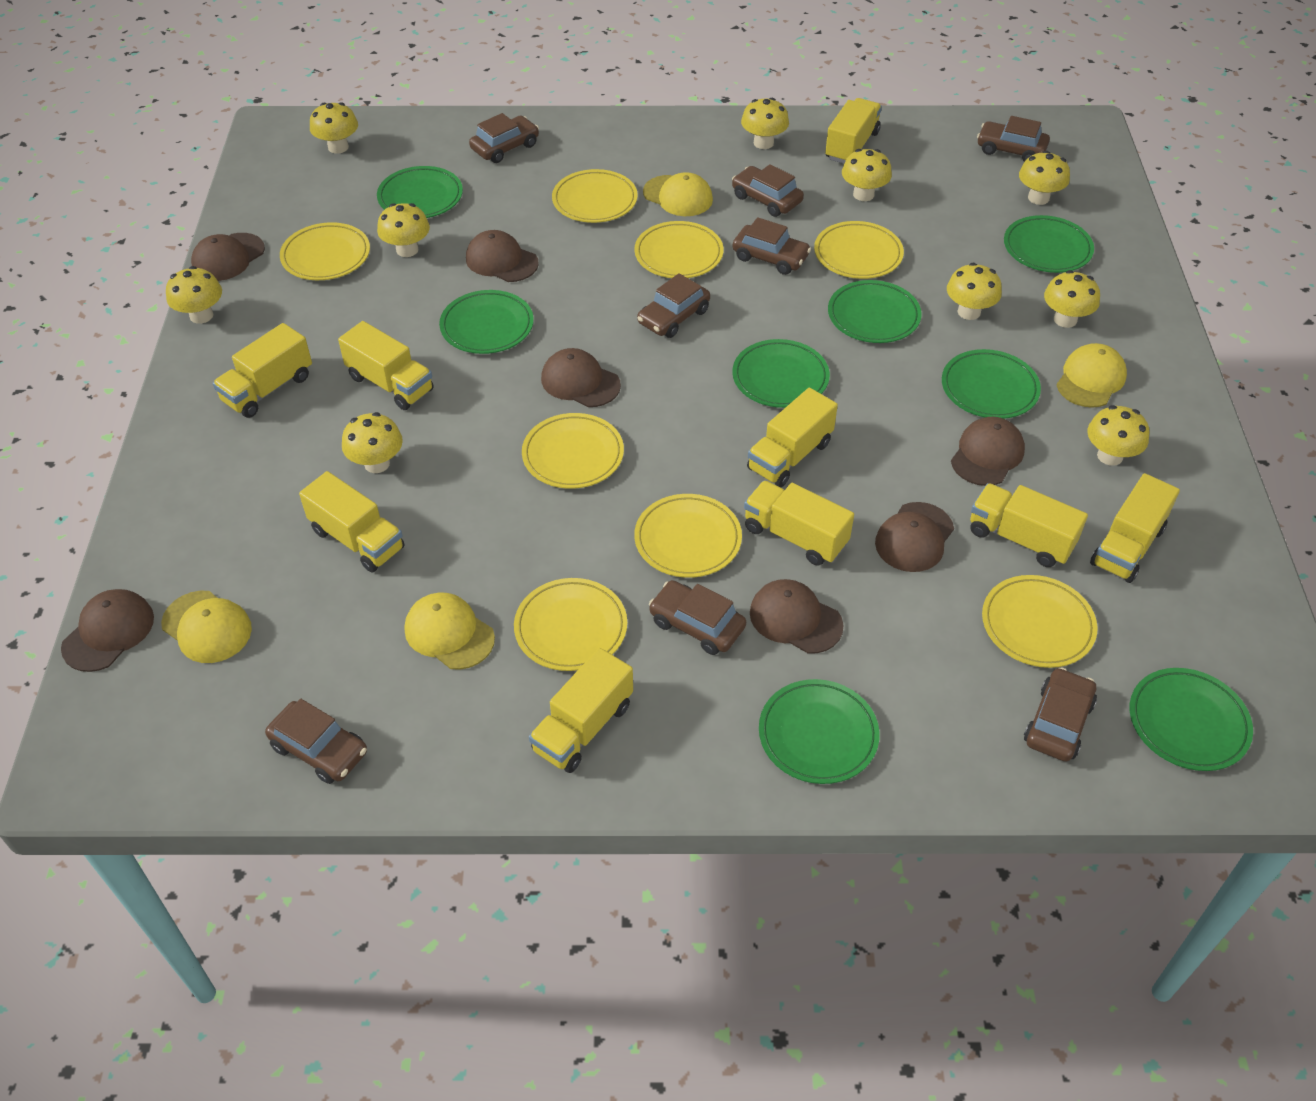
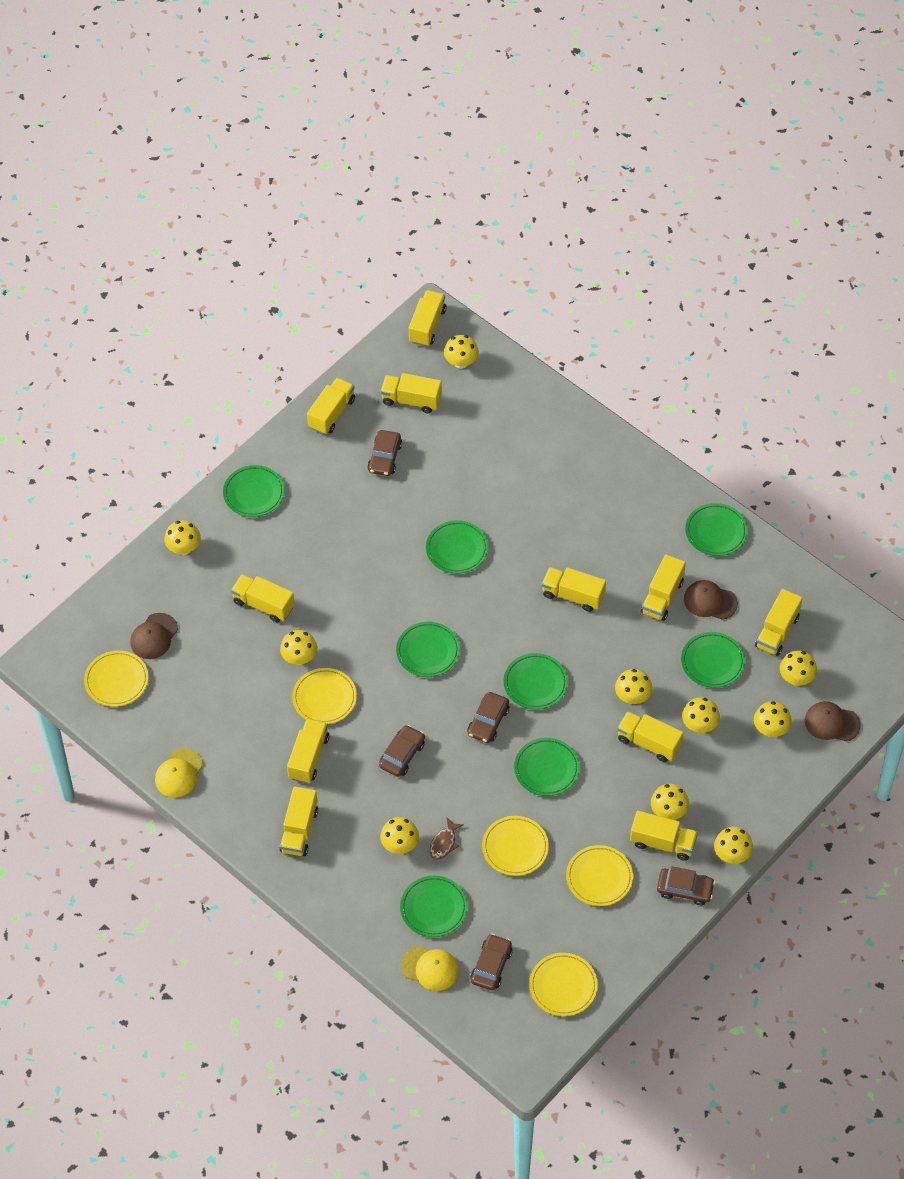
brown cap: 7 -> 3
brown car: 8 -> 5
brown fish: 0 -> 1
yellow cap: 4 -> 2
yellow plate: 8 -> 5
yellow truck: 9 -> 11

